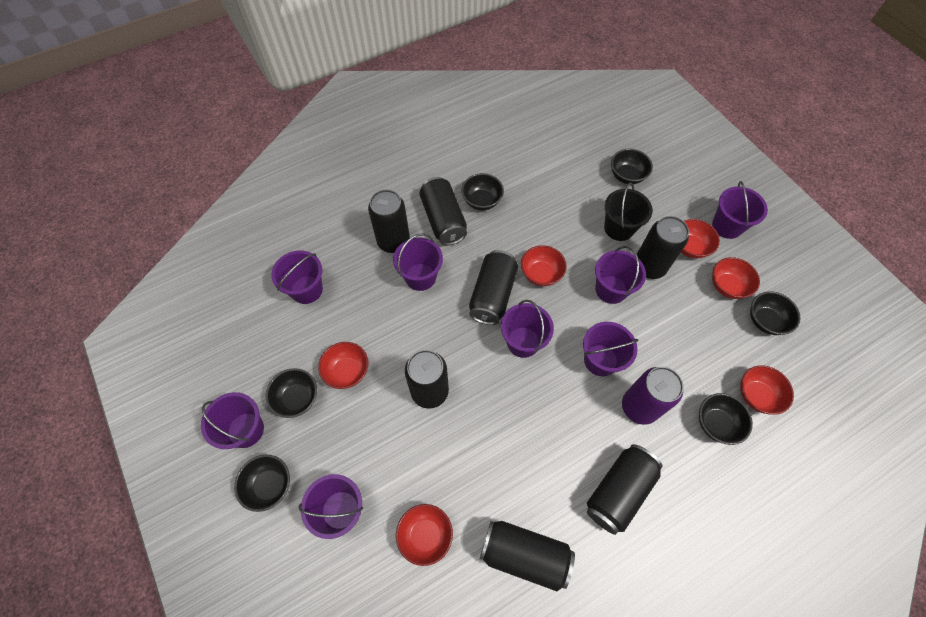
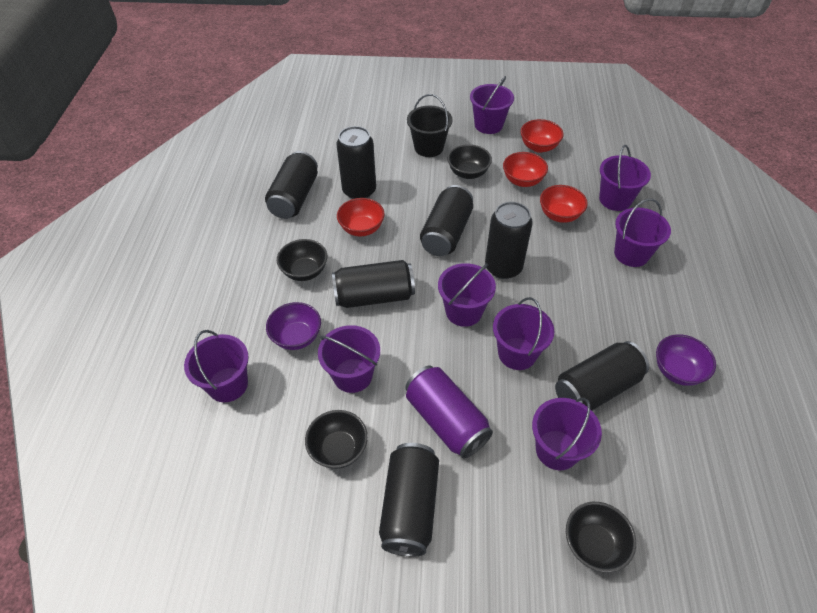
black bowl: 6 -> 4
purple bowl: 0 -> 2
red bowl: 6 -> 4

